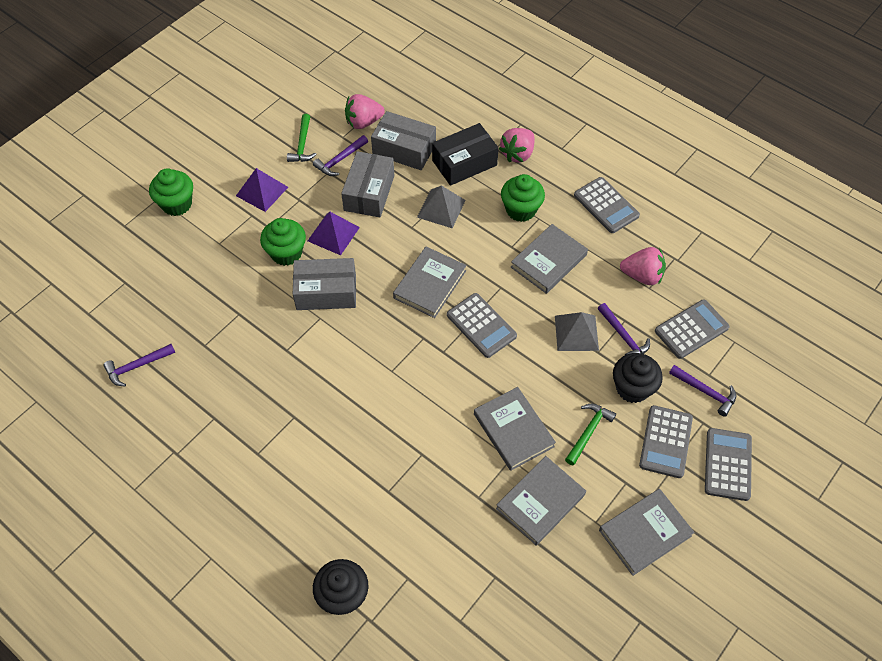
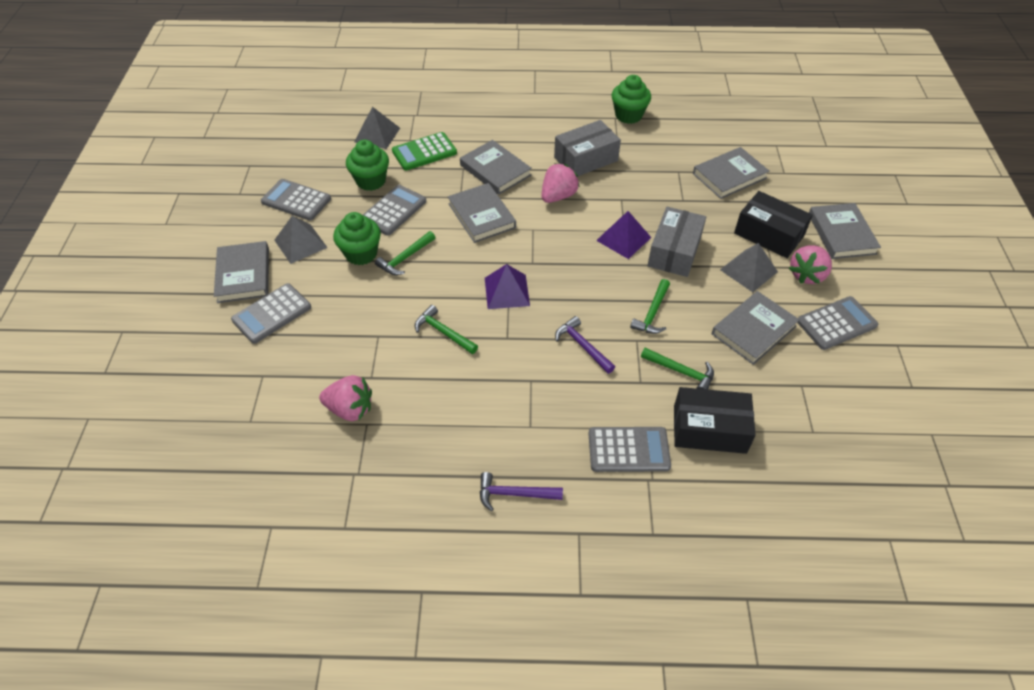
black box: 1 -> 2
black cupcake: 2 -> 0
green calculator: 0 -> 1
green hammer: 2 -> 4
grey book: 5 -> 6
grey box: 3 -> 2
grey pyramid: 2 -> 3
purple hammer: 4 -> 2

